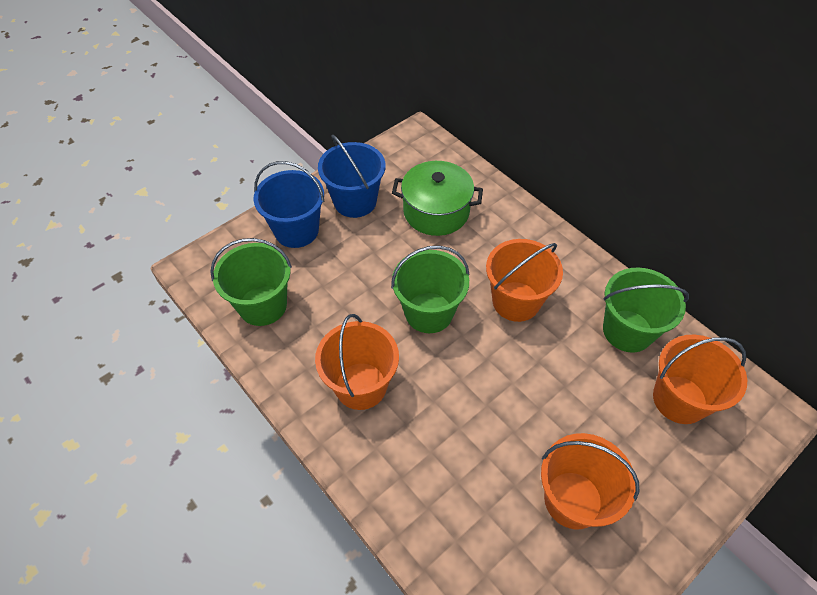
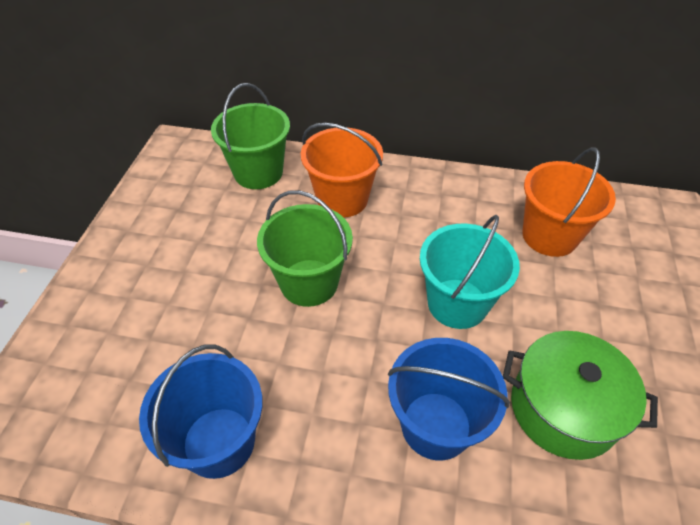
green bucket: 3 -> 2
orange bucket: 4 -> 2
turquoise bucket: 0 -> 1

